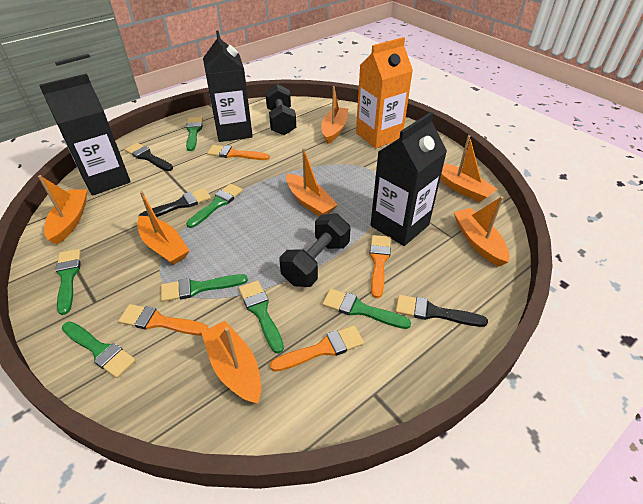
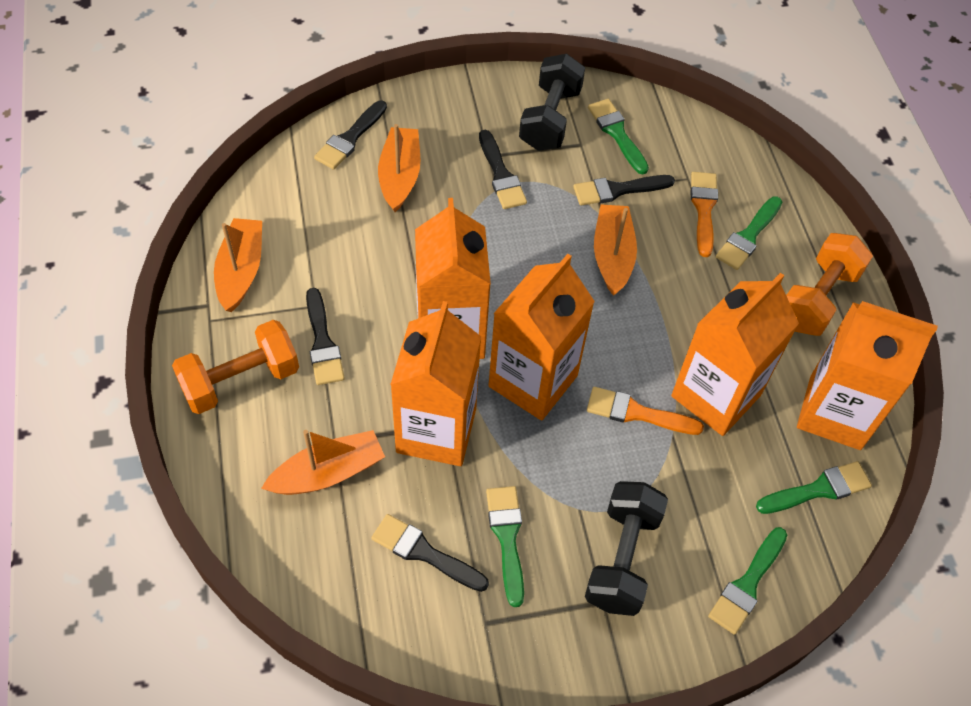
black brush: 3 -> 5
black carton: 3 -> 0
green brush: 7 -> 5
orange boat: 7 -> 4
orange brush: 4 -> 2
orange carton: 1 -> 5
orange dumbbell: 0 -> 2

